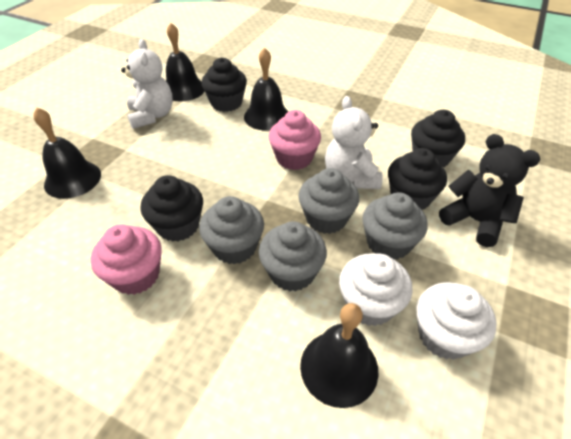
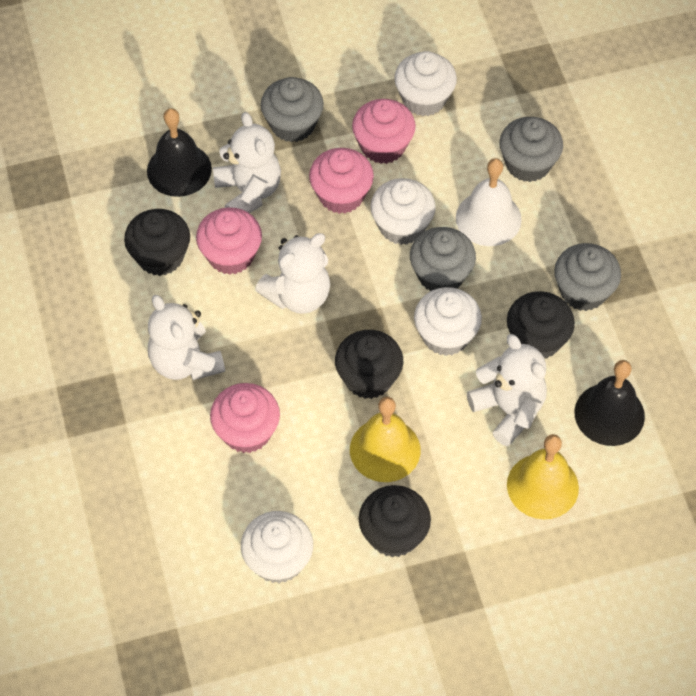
black bell: 4 -> 2
black teddy bear: 1 -> 0
pink cupcake: 2 -> 4
white bell: 0 -> 1
white cupcake: 2 -> 4
white teddy bear: 2 -> 4
yellow bell: 0 -> 2

